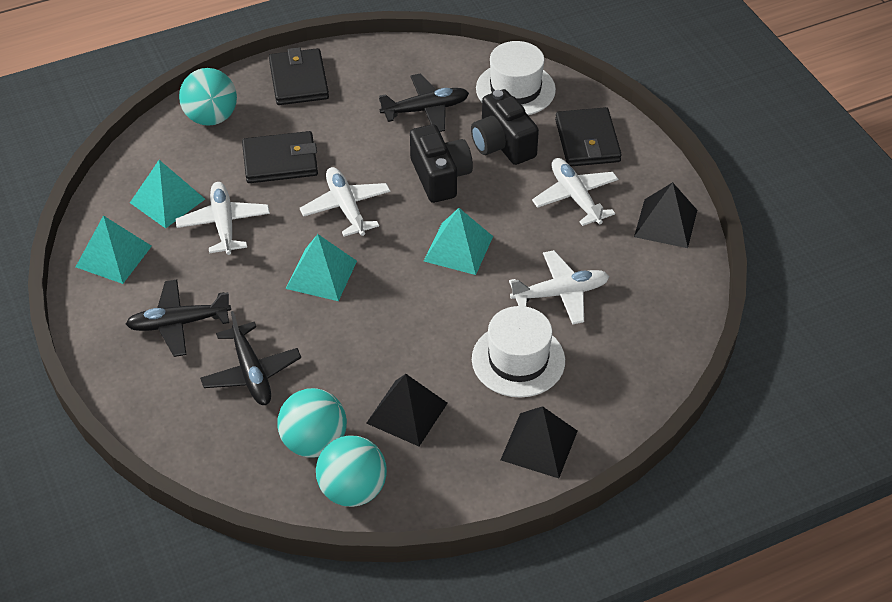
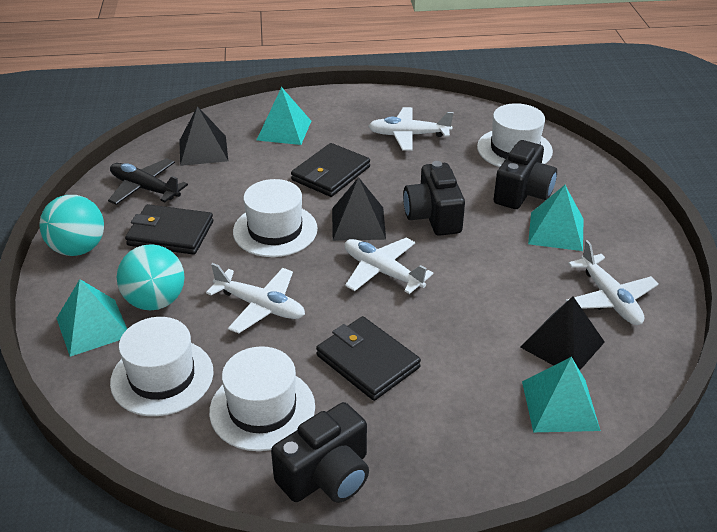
black camera: 2 -> 3
black plane: 3 -> 1
turquoise ball: 3 -> 2
white hat: 2 -> 4

